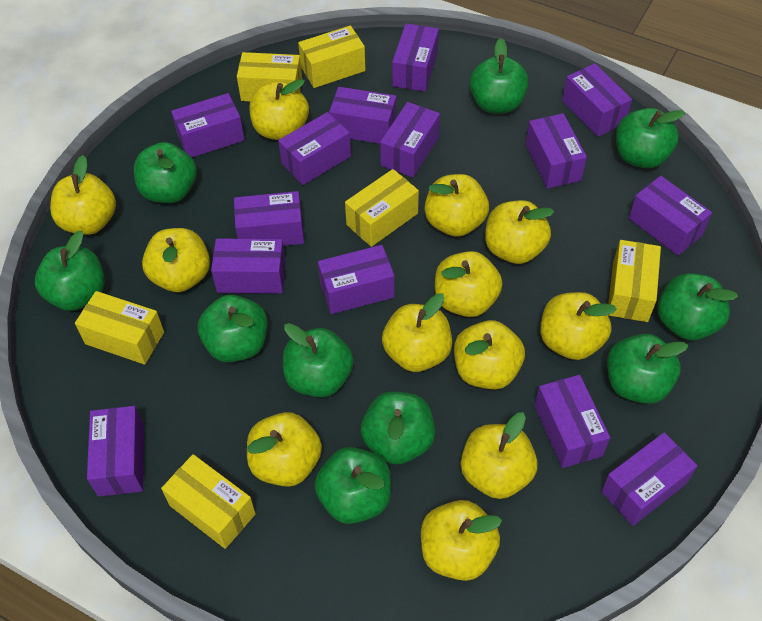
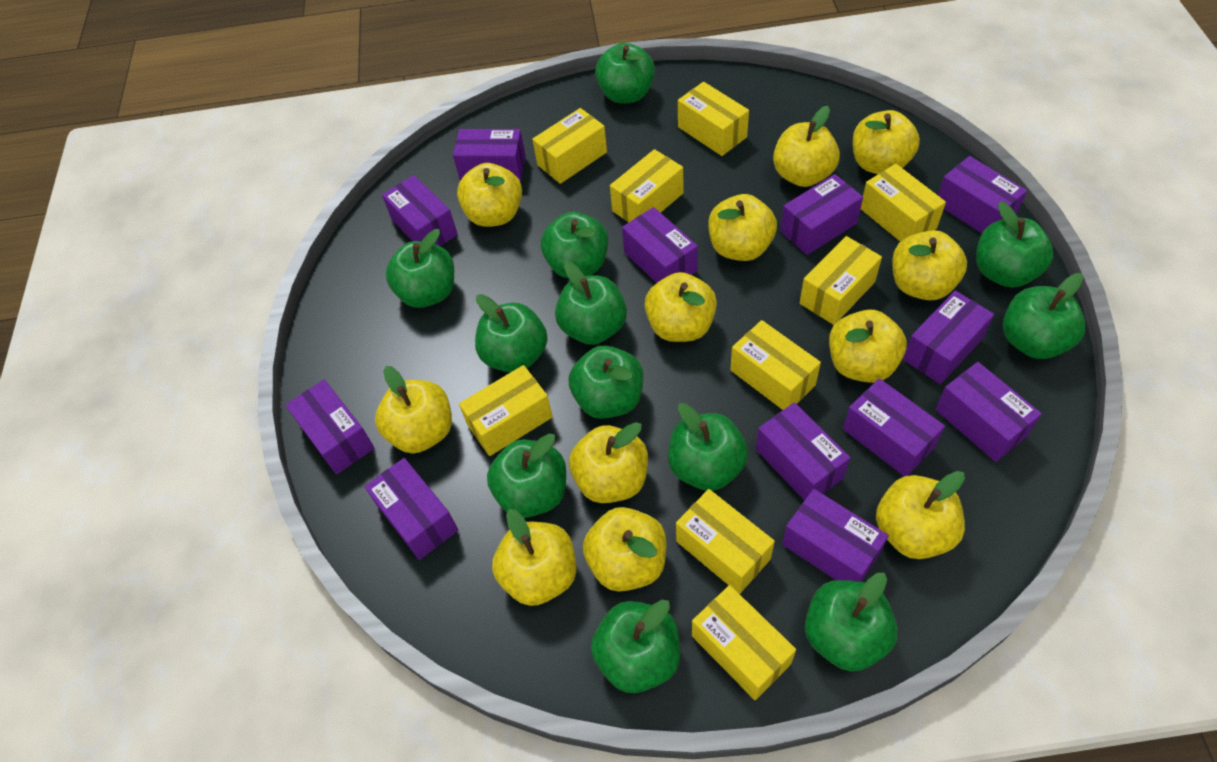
green apple: 10 -> 12
purple box: 14 -> 12
yellow box: 6 -> 9

